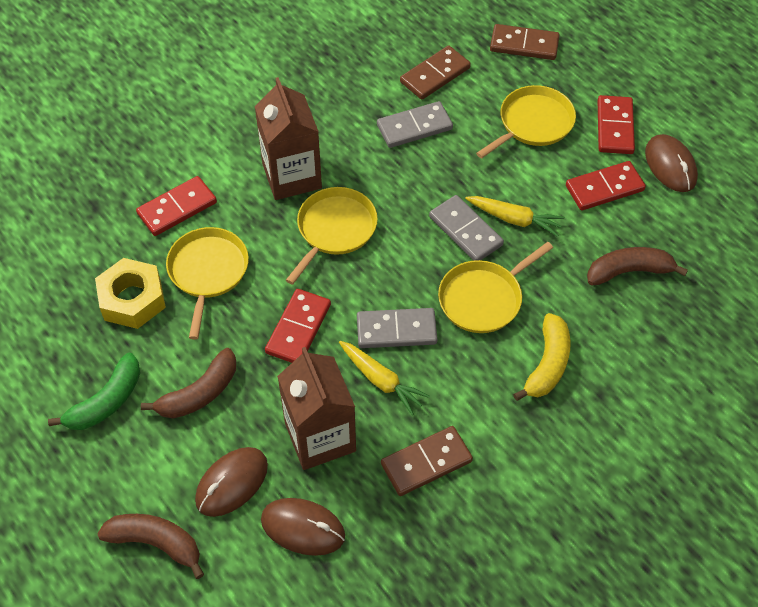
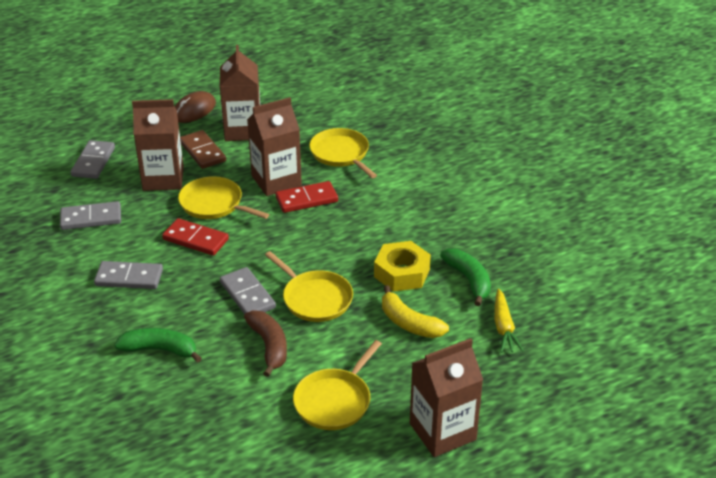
brown banana: 3 -> 1
brown carton: 2 -> 4
brown domino: 3 -> 1
brown mouse: 3 -> 1
green banana: 1 -> 2
grey domino: 3 -> 4
red domino: 4 -> 2
yellow carrot: 2 -> 1

